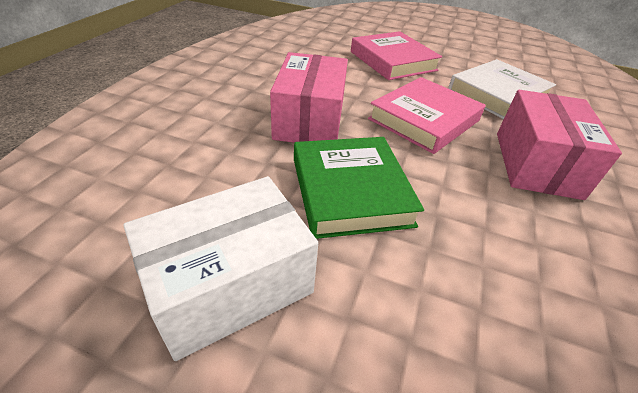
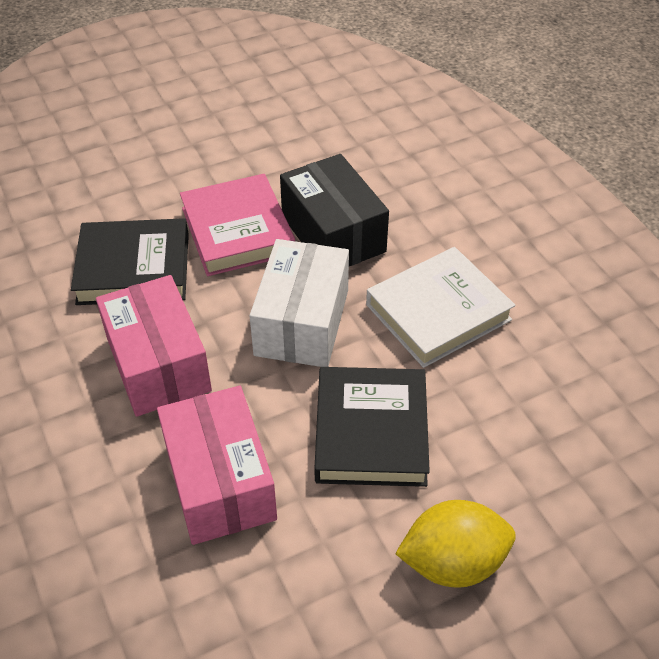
black book: 0 -> 2
black box: 0 -> 1
green book: 1 -> 0
pink book: 2 -> 1
yellow lemon: 0 -> 1

